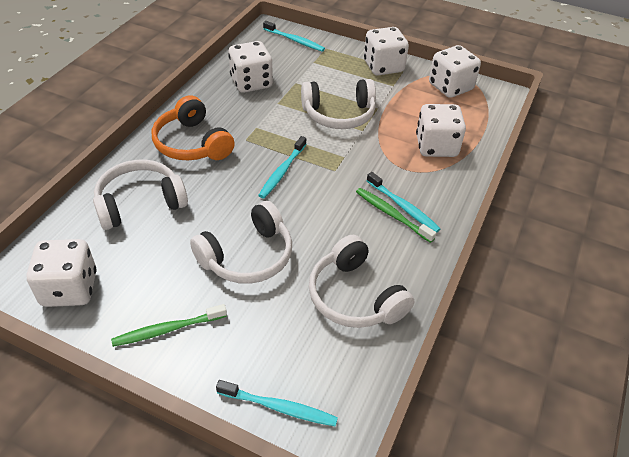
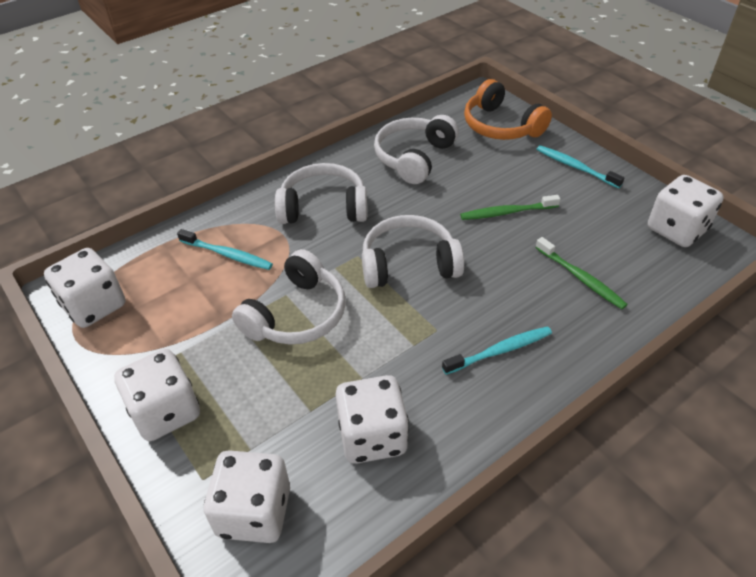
turquoise toothbrush: 4 -> 3

